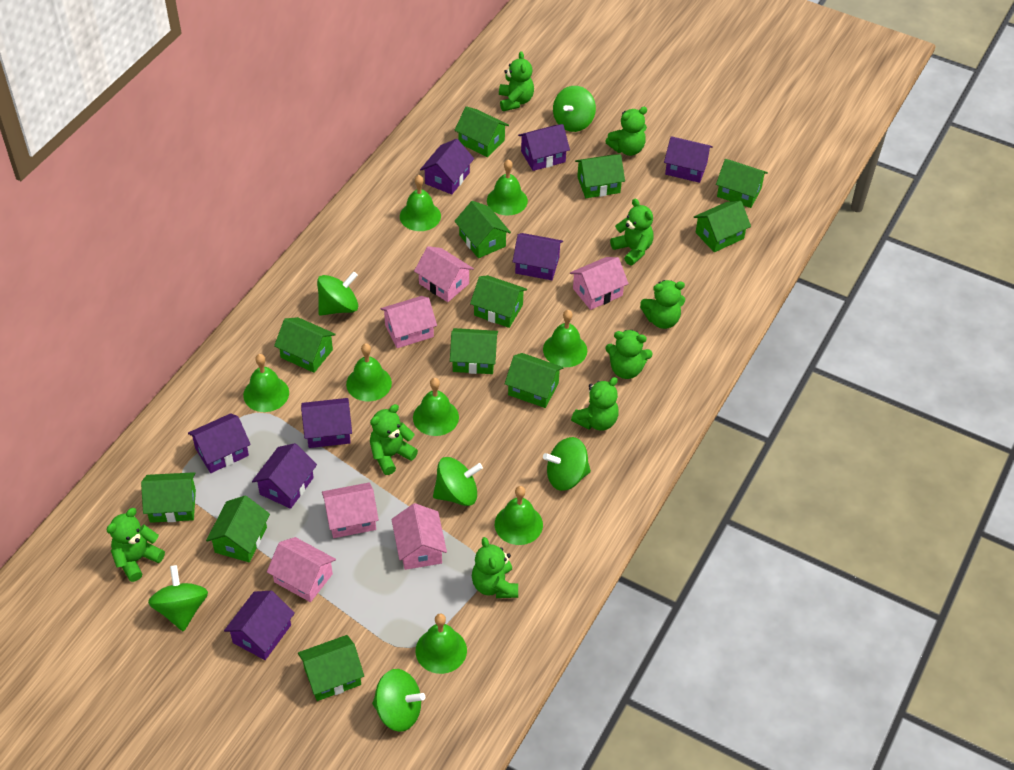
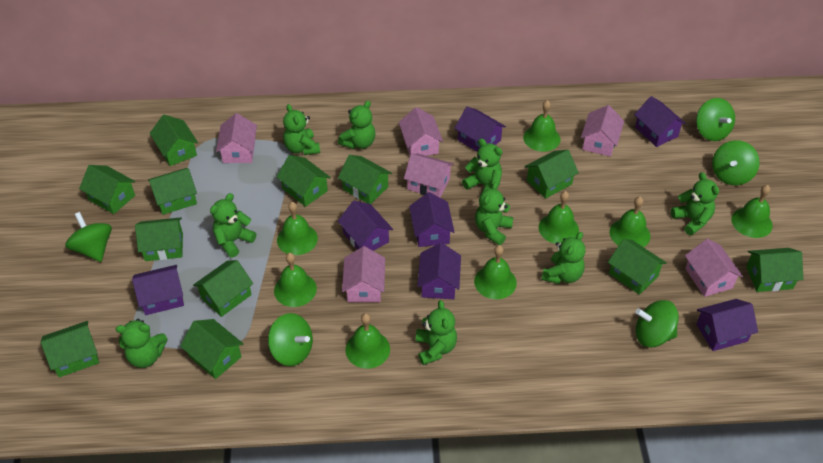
green spinning top: 6 -> 5
purple house: 8 -> 7

